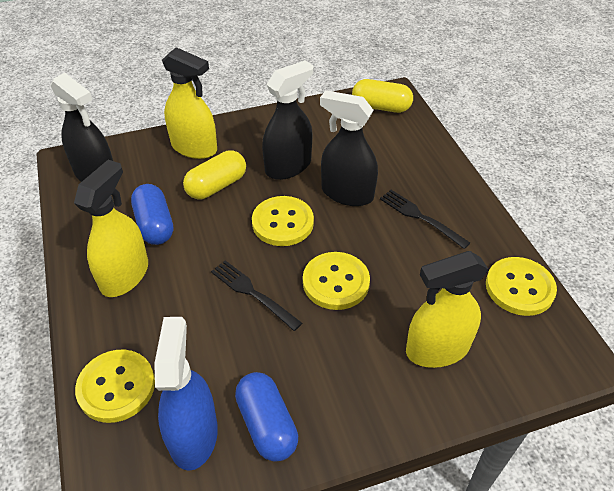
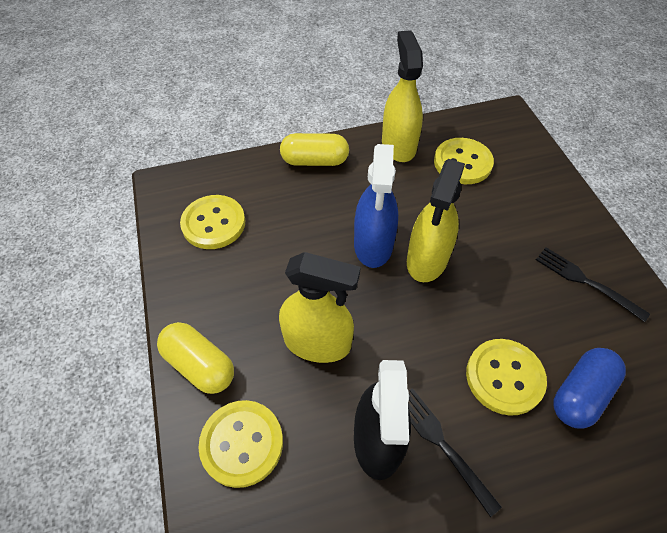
black spray bottle: 3 -> 1
blue capsule: 2 -> 1

